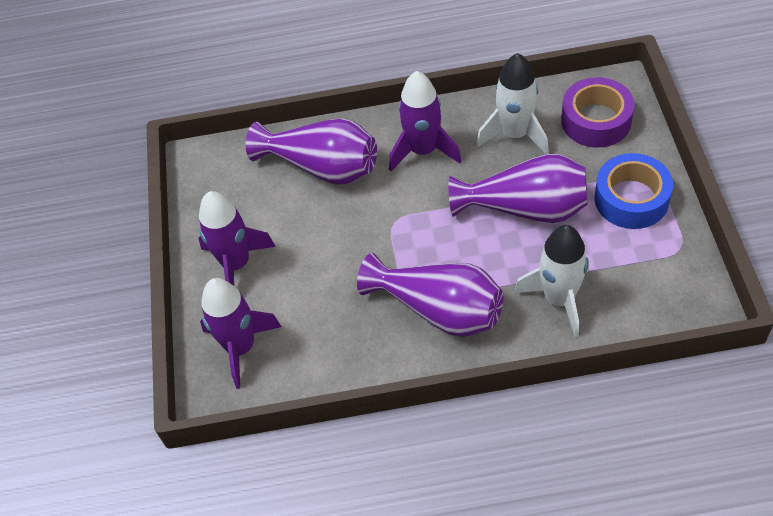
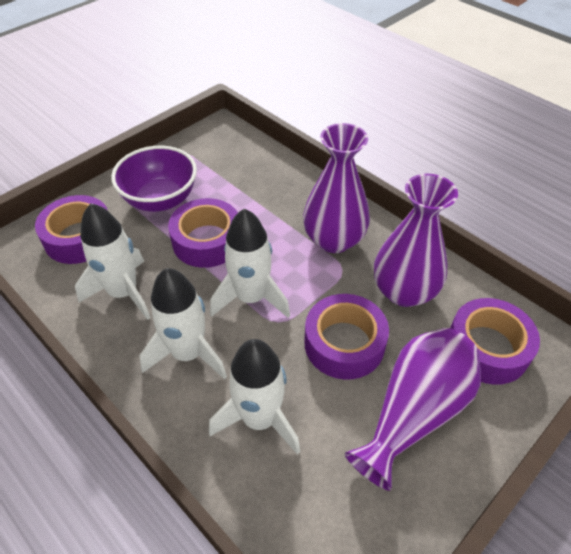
blue tape: 1 -> 0
purple bowl: 0 -> 1
purple rocket: 3 -> 0
purple tape: 1 -> 4
white rocket: 2 -> 4

